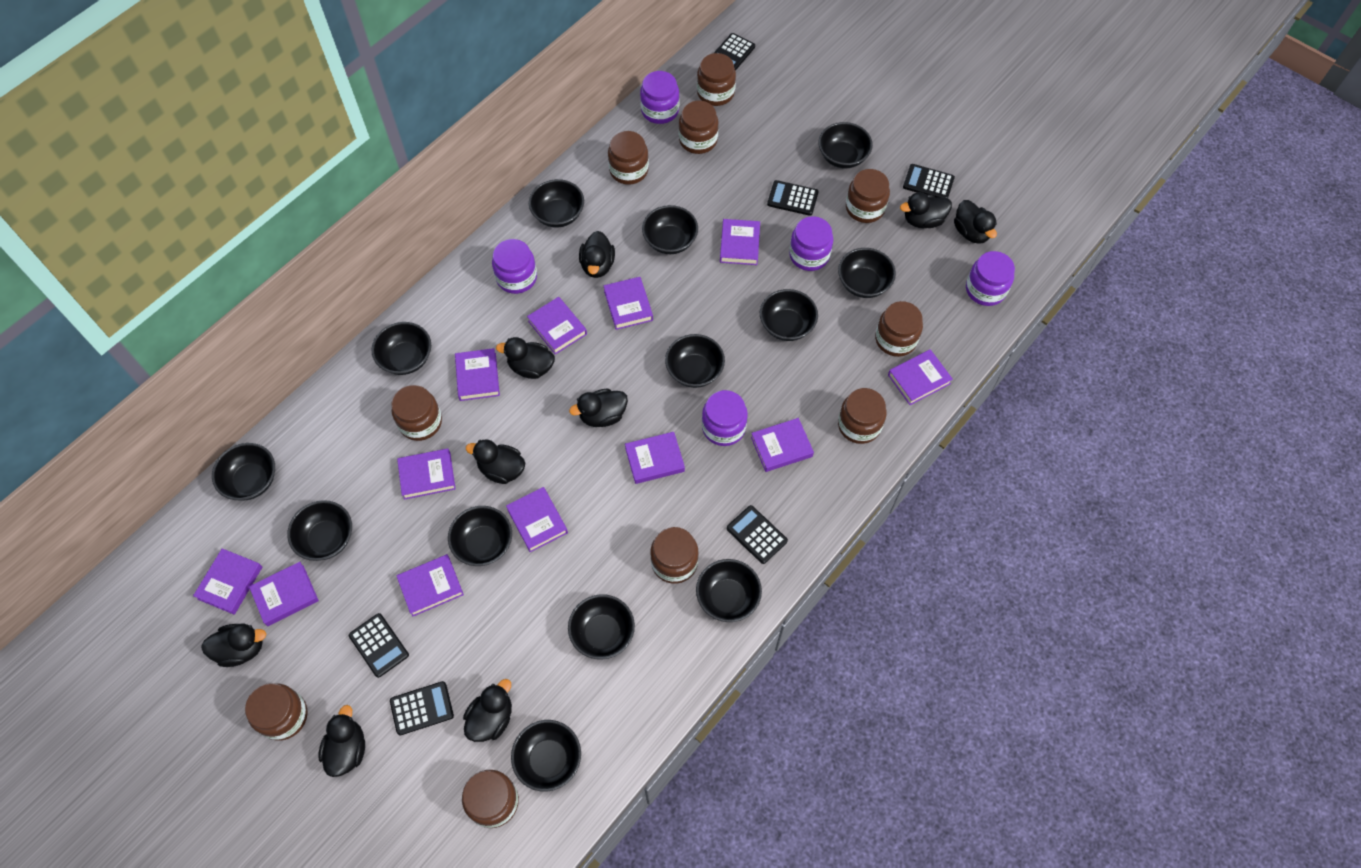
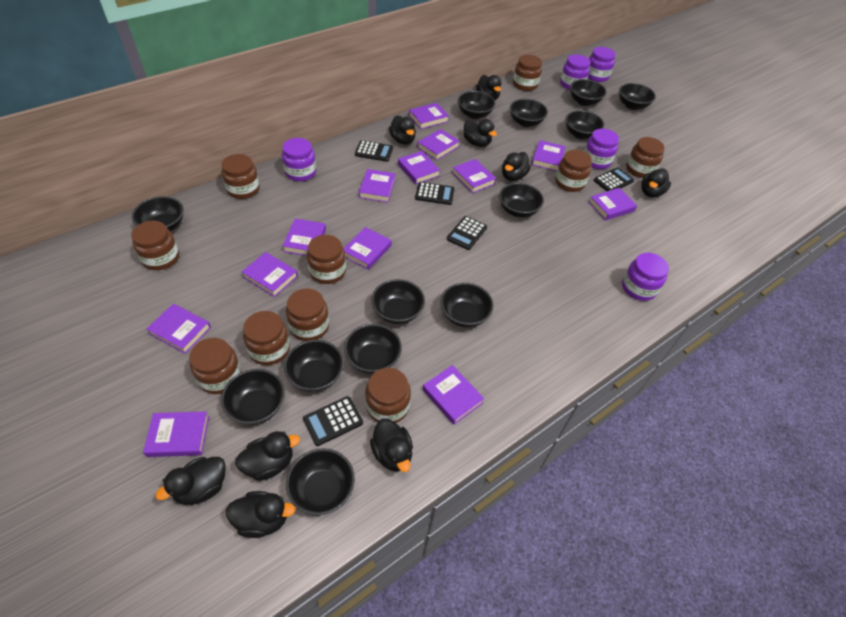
black calculator: 6 -> 5
purple book: 12 -> 13

